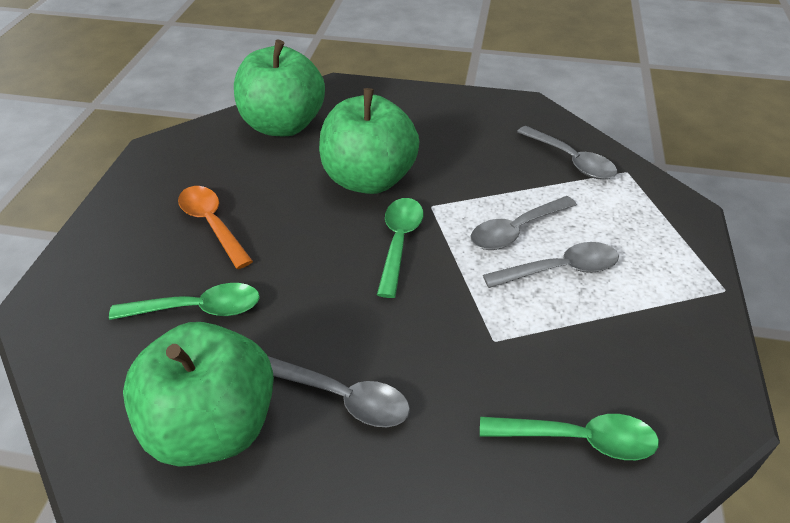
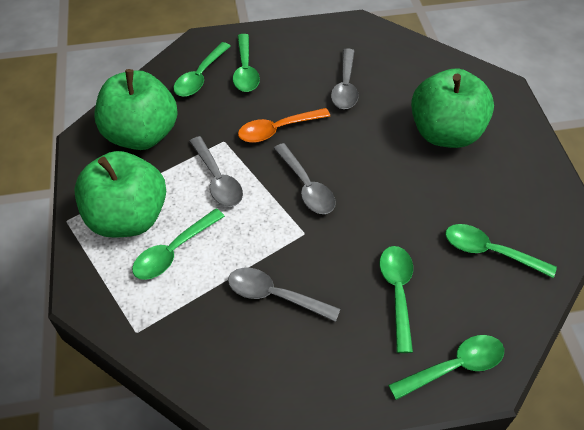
green spoon: 3 -> 6

